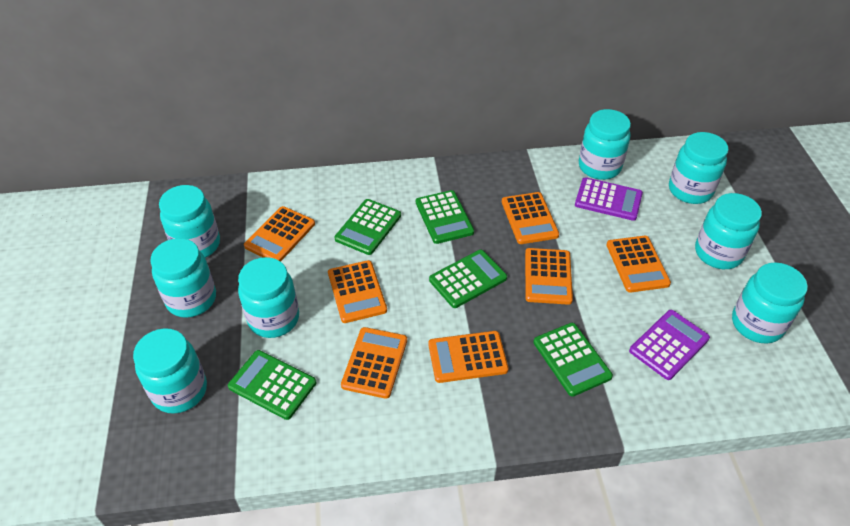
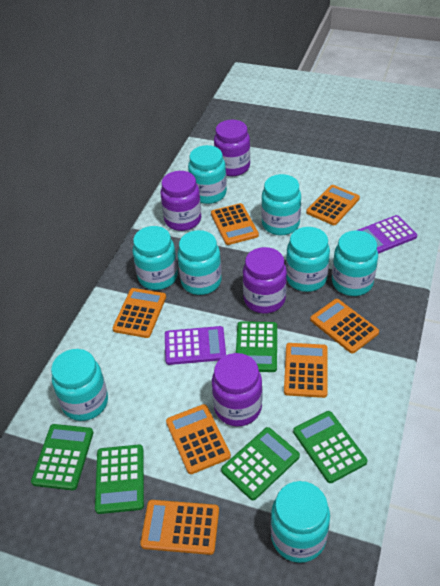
purple jar: 0 -> 4

